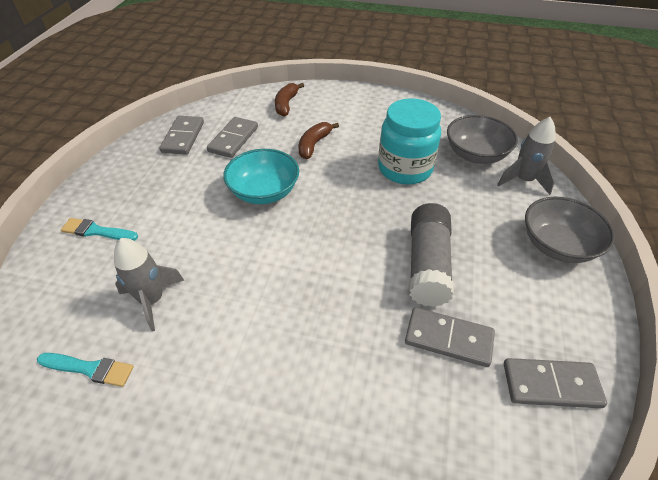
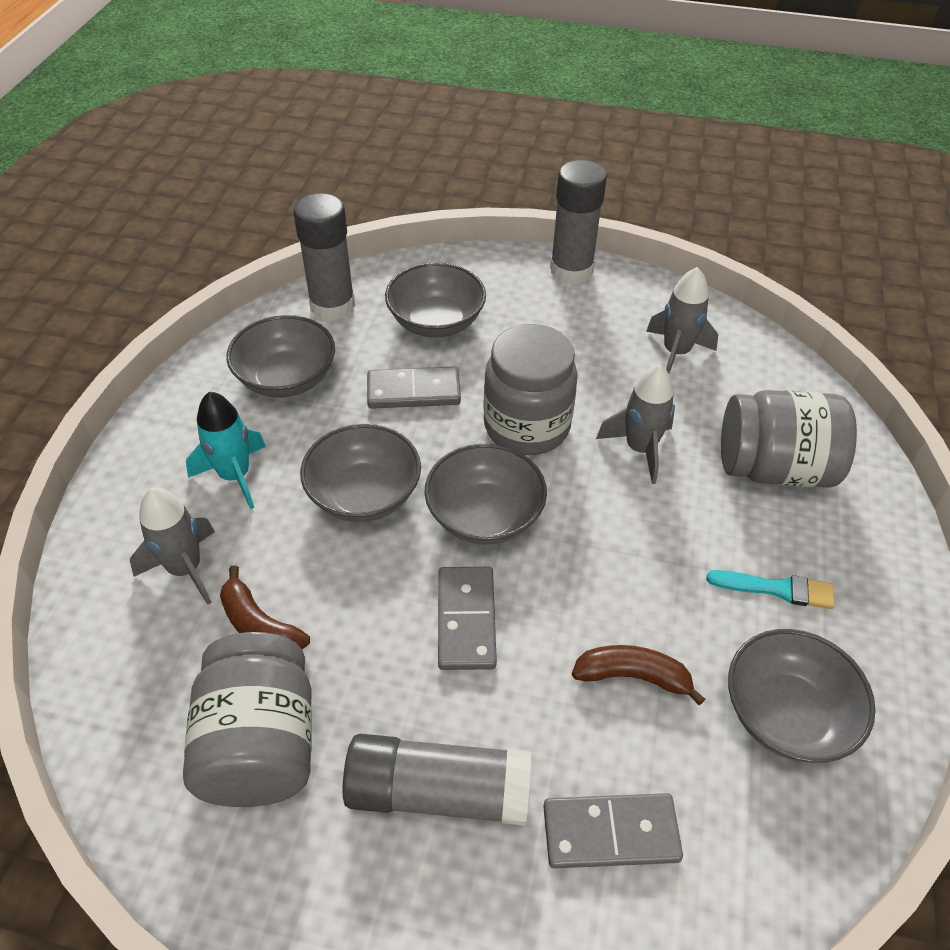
grey bowl: 2 -> 5
grey domino: 4 -> 3
grey glue stick: 1 -> 3
grey jar: 0 -> 3
grey rocket: 2 -> 3
turquoise bowl: 1 -> 0
turquoise brush: 2 -> 1
turquoise jar: 1 -> 0
turquoise rocket: 0 -> 1

